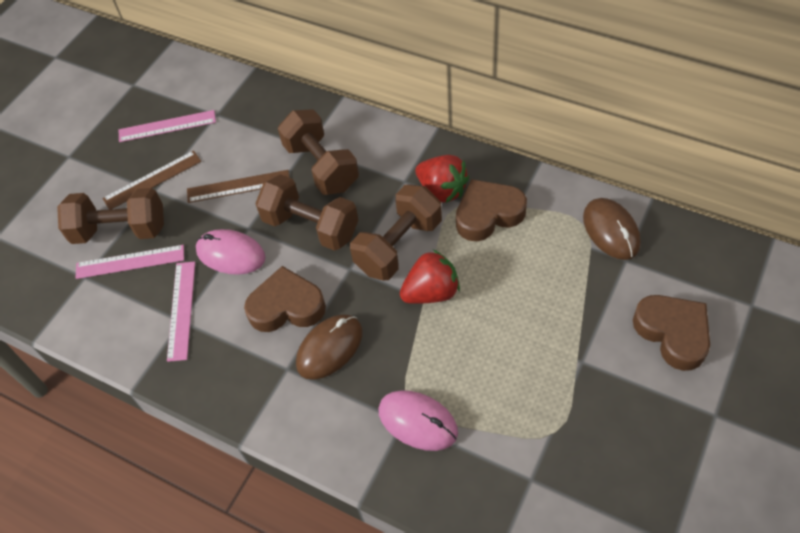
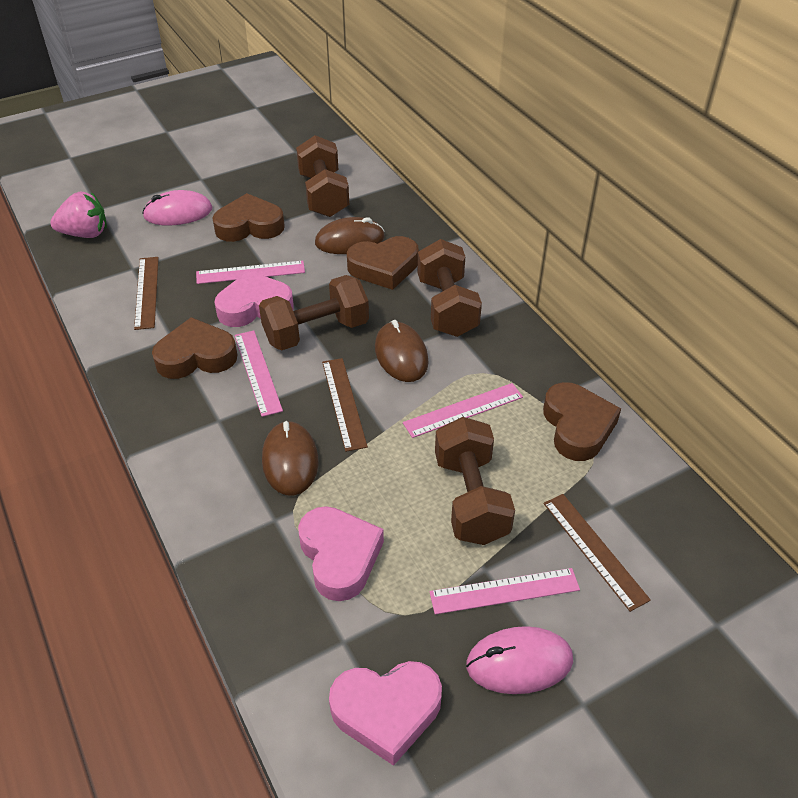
brown heart: 3 -> 4
brown mouse: 2 -> 3
brown ruler: 2 -> 3
pink heart: 0 -> 3
pink ruler: 3 -> 4
pink strawberry: 0 -> 1
red strawberry: 2 -> 0

